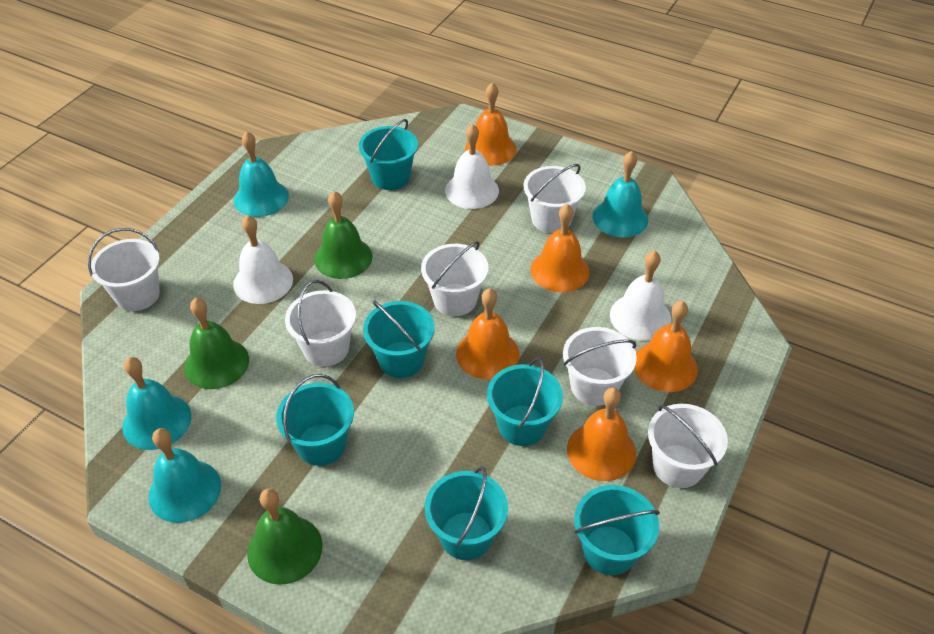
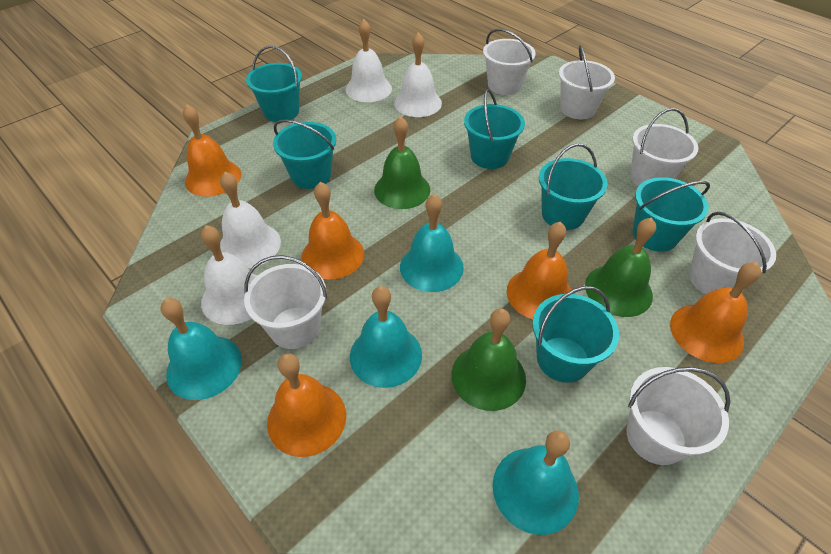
white bell: 3 -> 4

